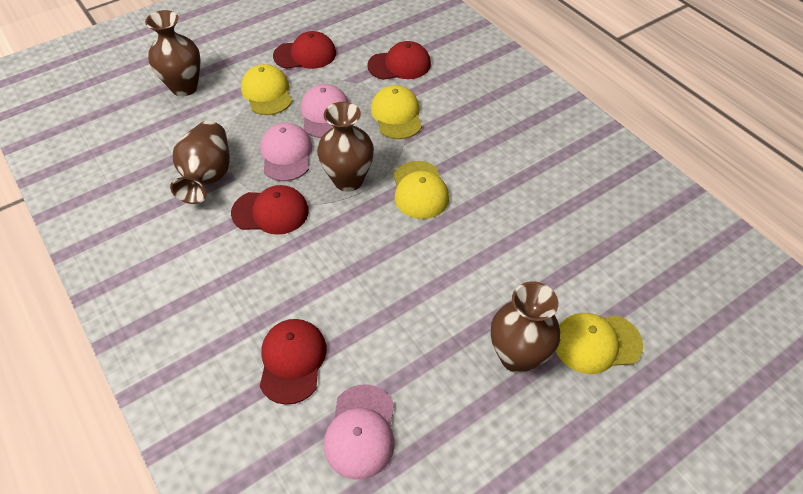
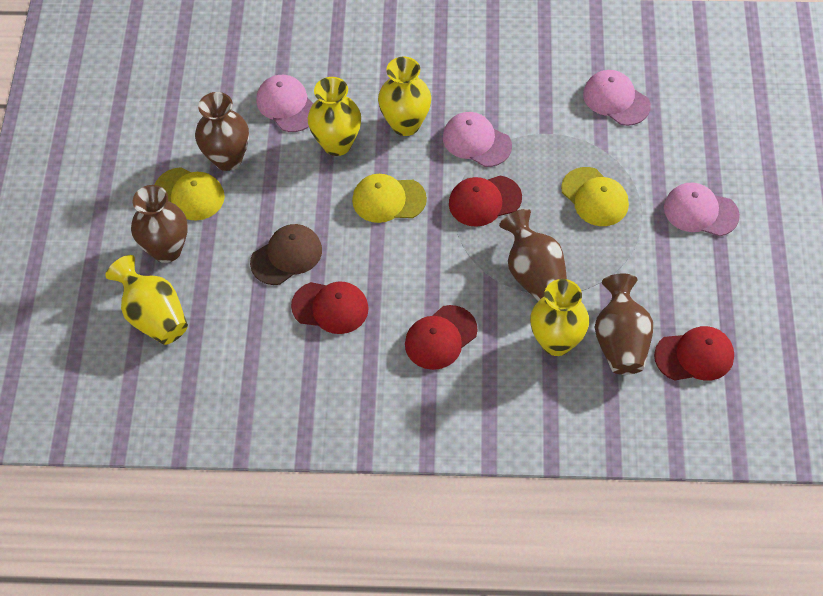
brown cap: 0 -> 1
pink cap: 3 -> 4
yellow cap: 4 -> 3
yellow vase: 0 -> 4

